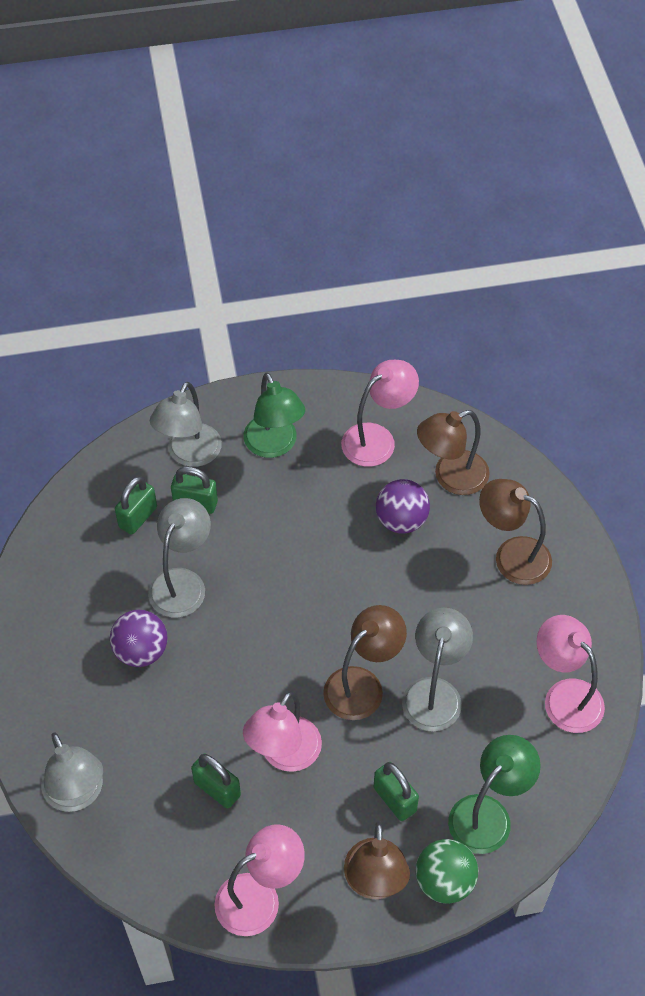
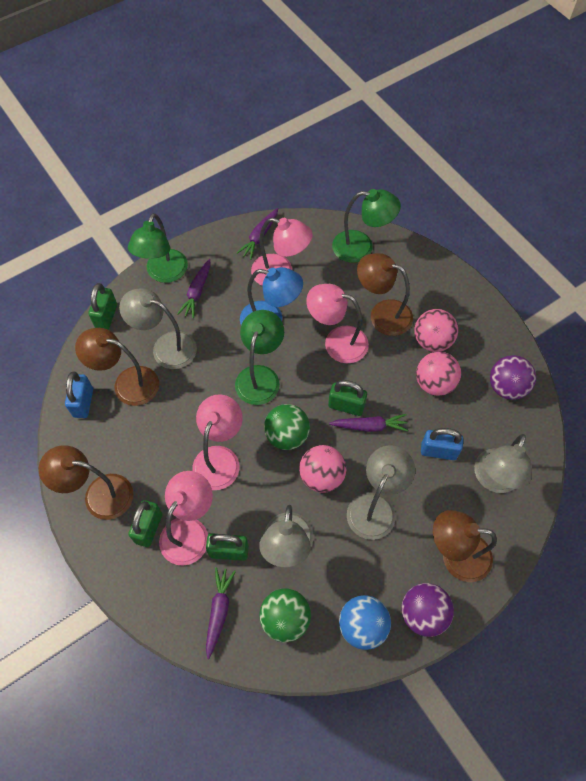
blue ball: 0 -> 1
blue lamp: 0 -> 1
blue padlock: 0 -> 2
green ball: 1 -> 2
green lamp: 2 -> 3
pink ball: 0 -> 3
purple carrot: 0 -> 4

